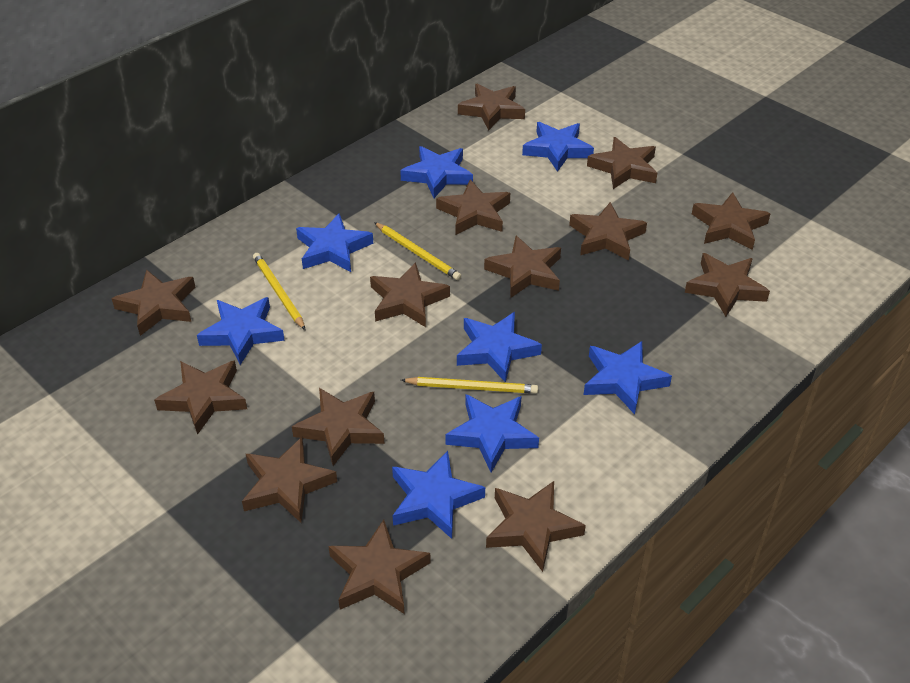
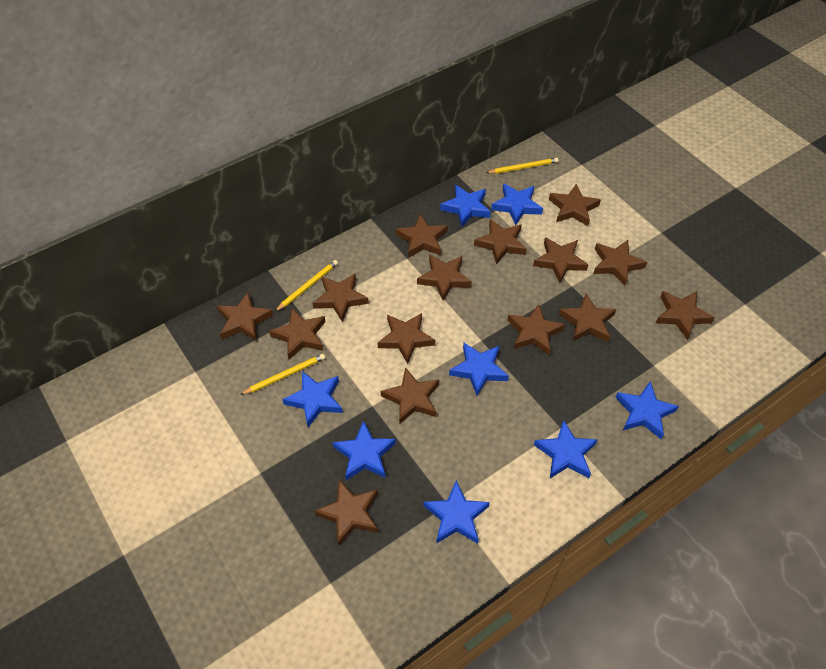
brown star: 14 -> 15

